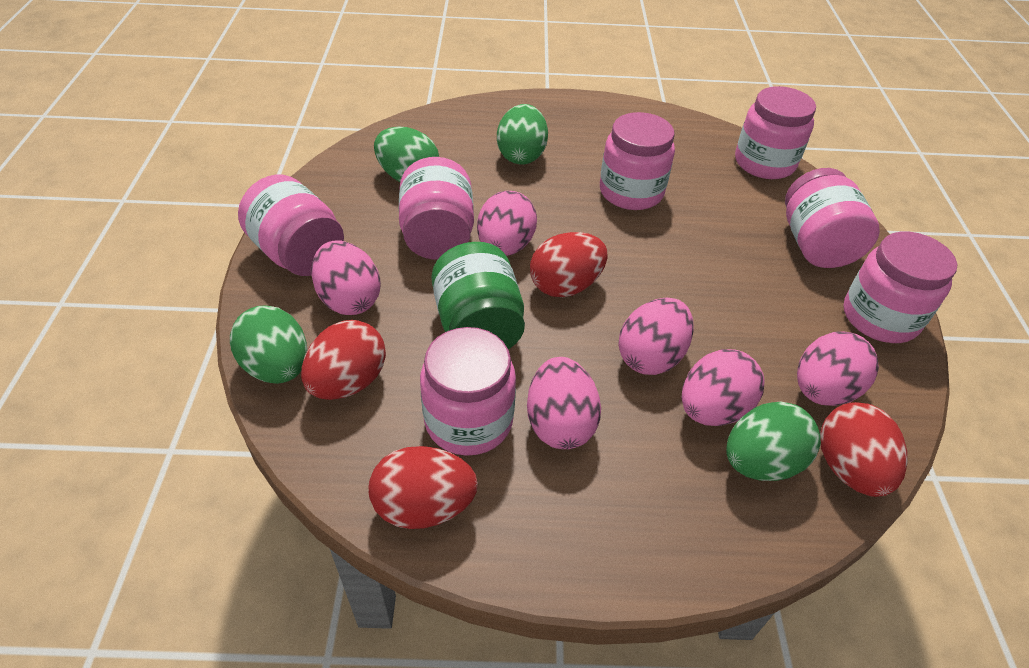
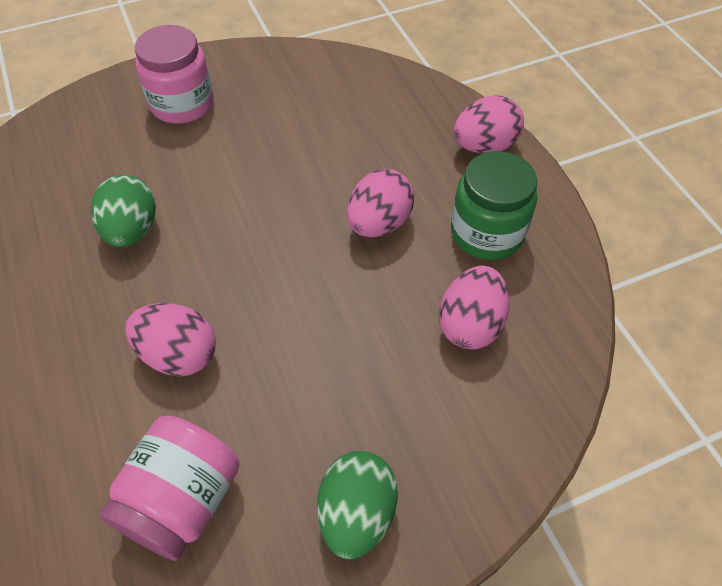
green egg: 4 -> 2
pink egg: 6 -> 4
pink jar: 7 -> 2
red egg: 4 -> 0

